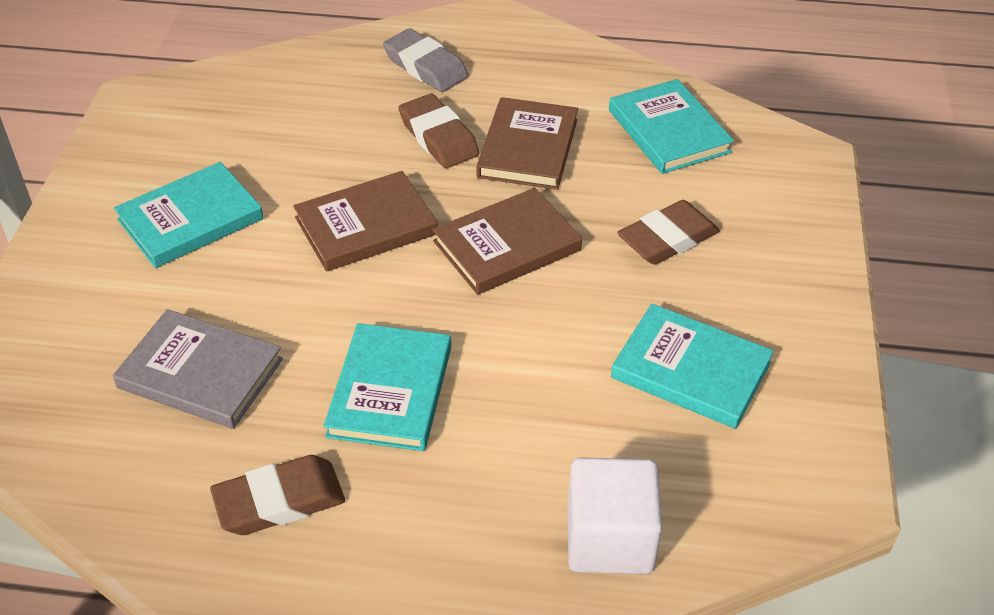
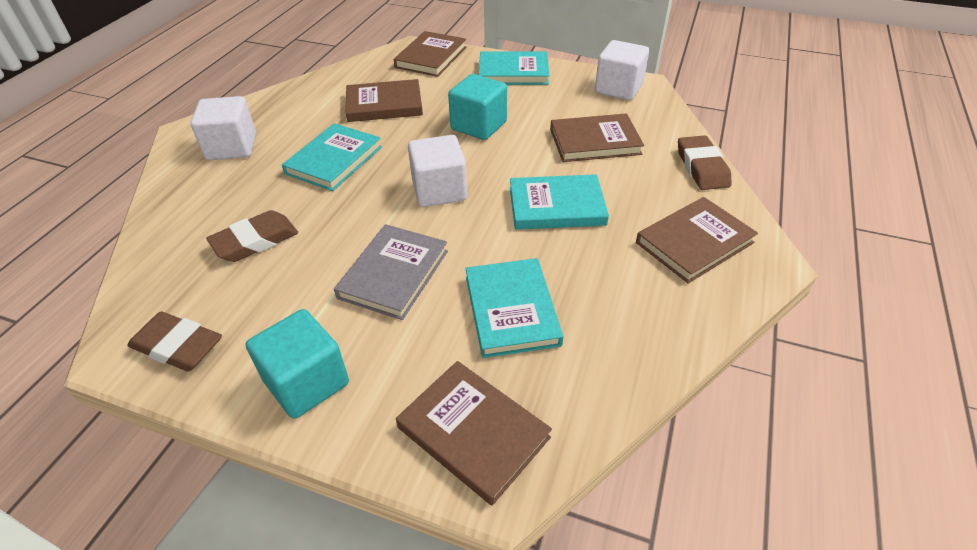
brown book: 3 -> 5
grey eraser: 1 -> 0
turquoise cube: 0 -> 2
white cube: 1 -> 3

